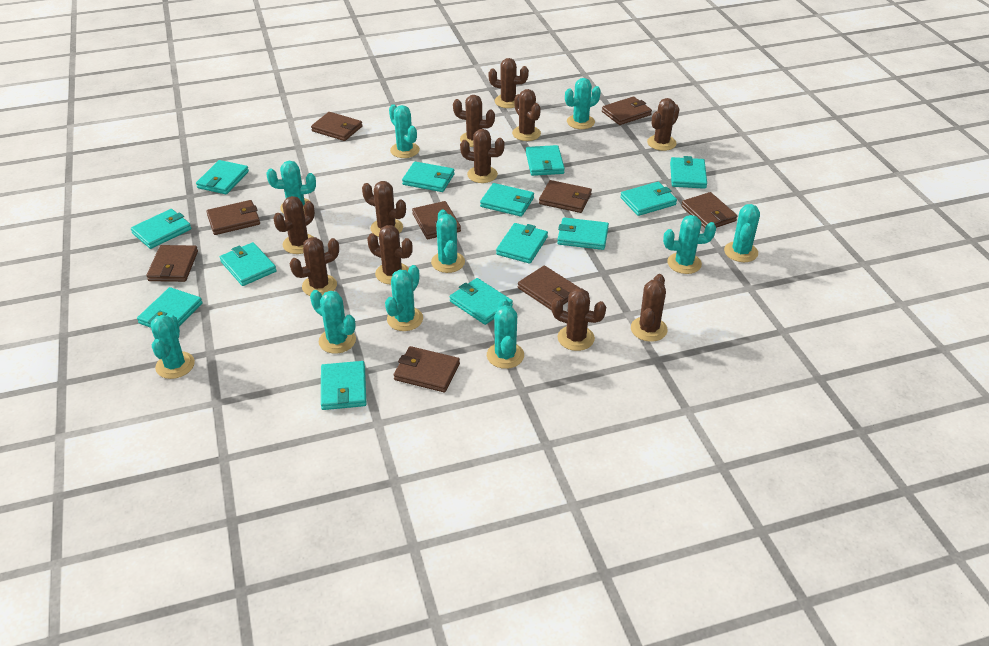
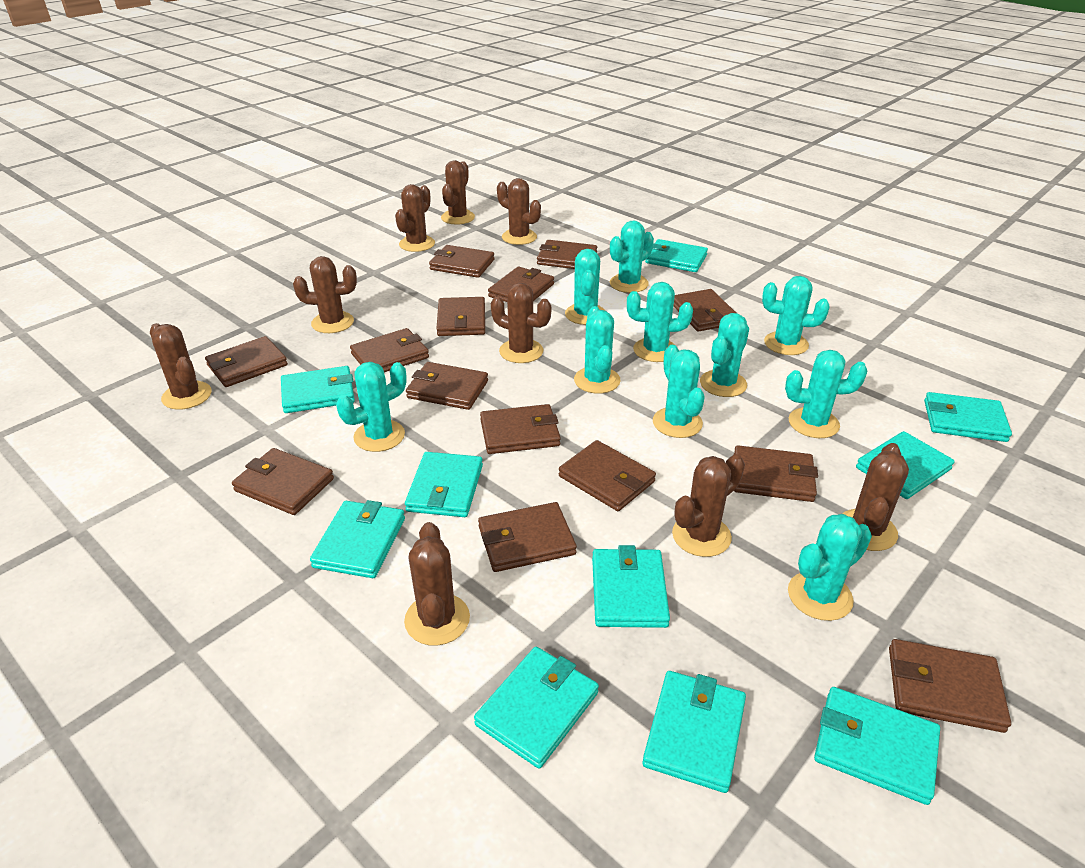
brown cactus: 11 -> 9
brown wallet: 9 -> 14
turquoise wallet: 13 -> 10

